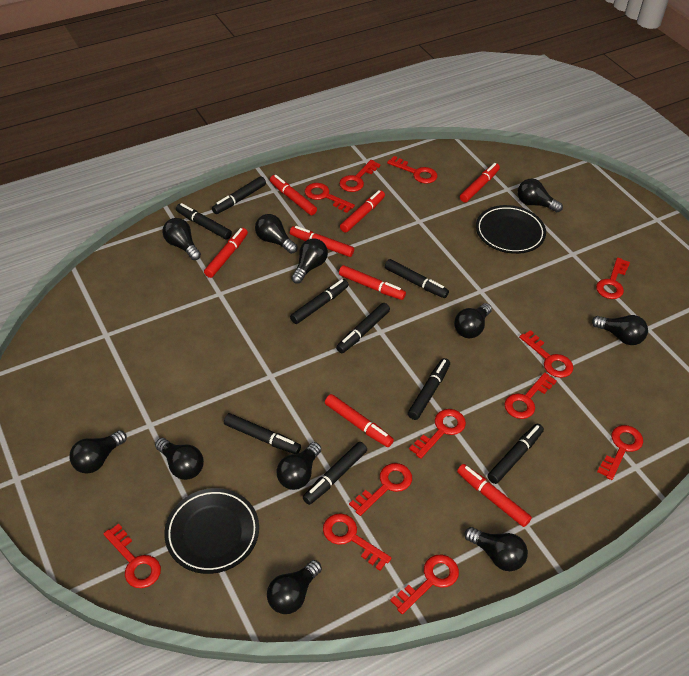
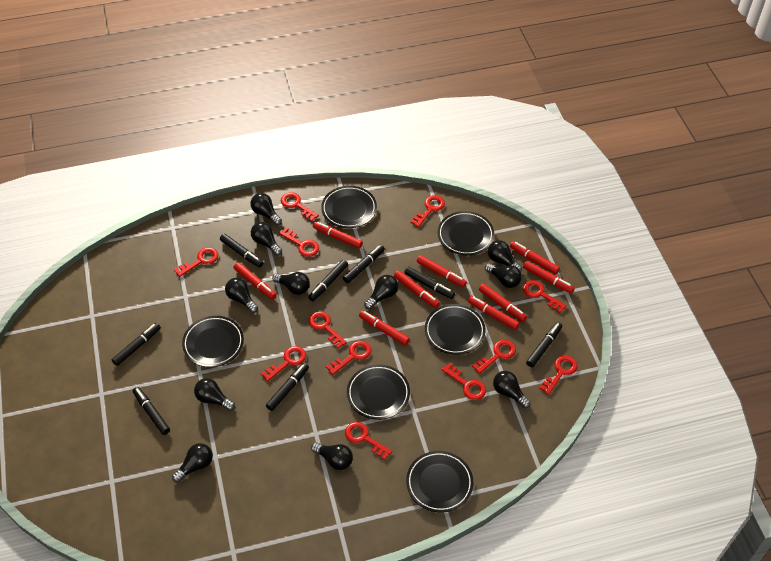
black marker: 9 -> 8
black plate: 2 -> 6
red marker: 8 -> 9

